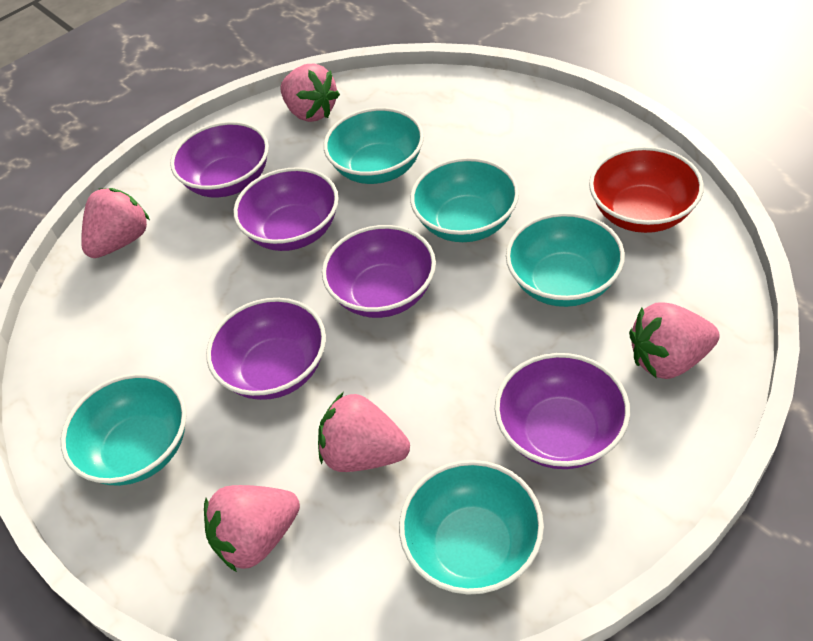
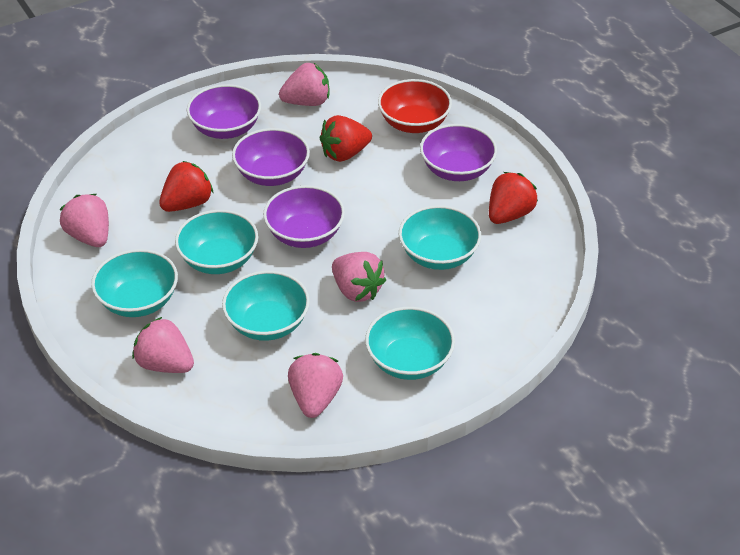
purple bowl: 5 -> 4
red strawberry: 0 -> 3

